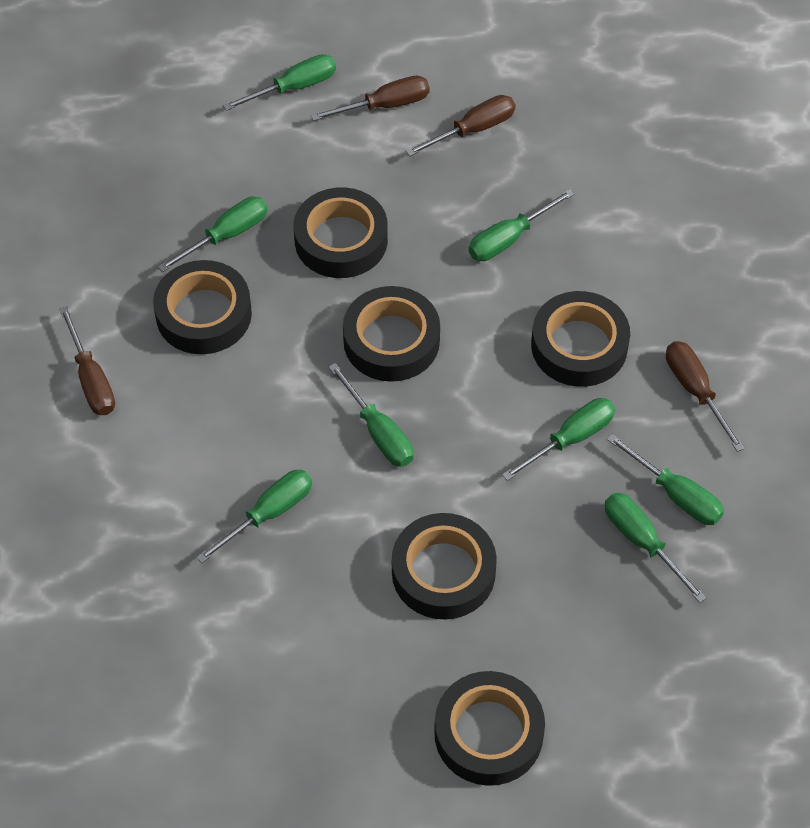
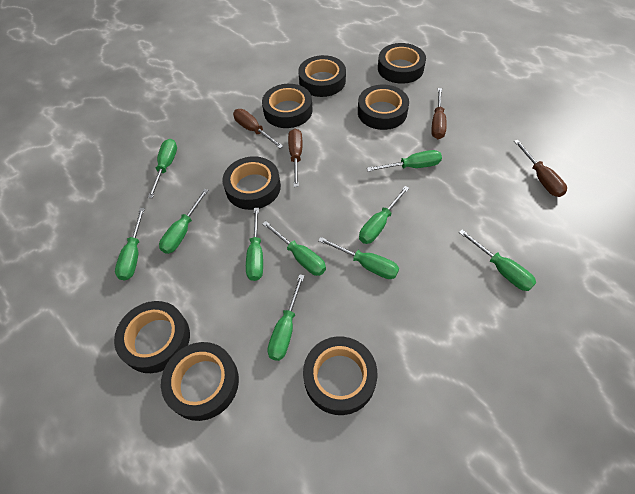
black tape: 6 -> 8
green screwdriver: 8 -> 10

